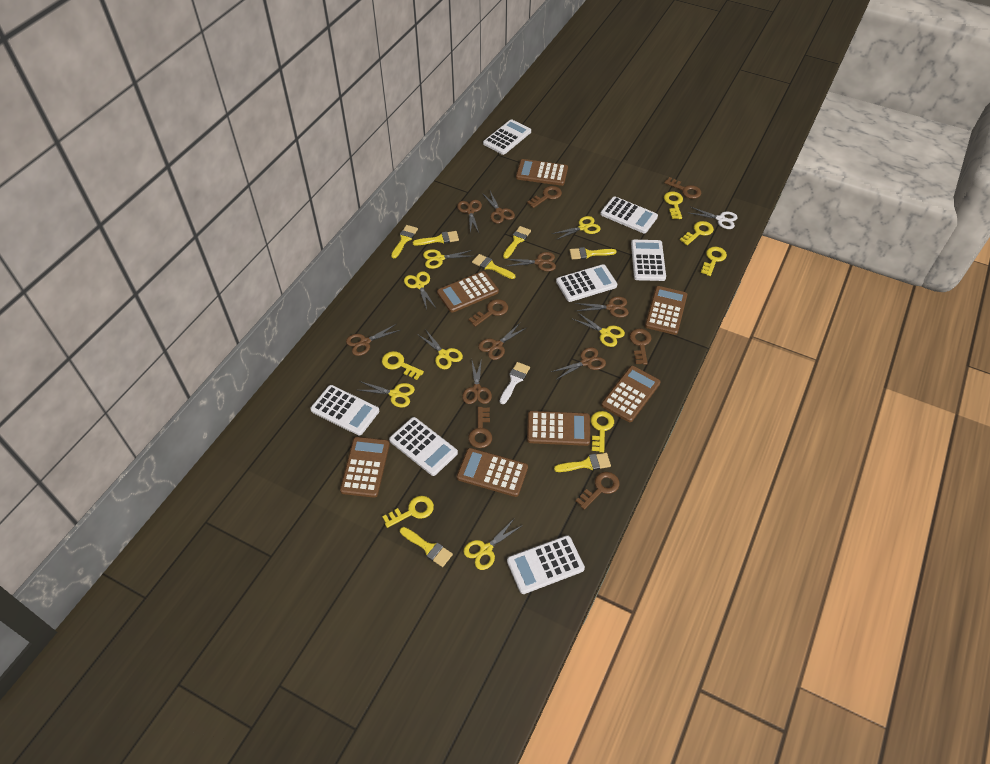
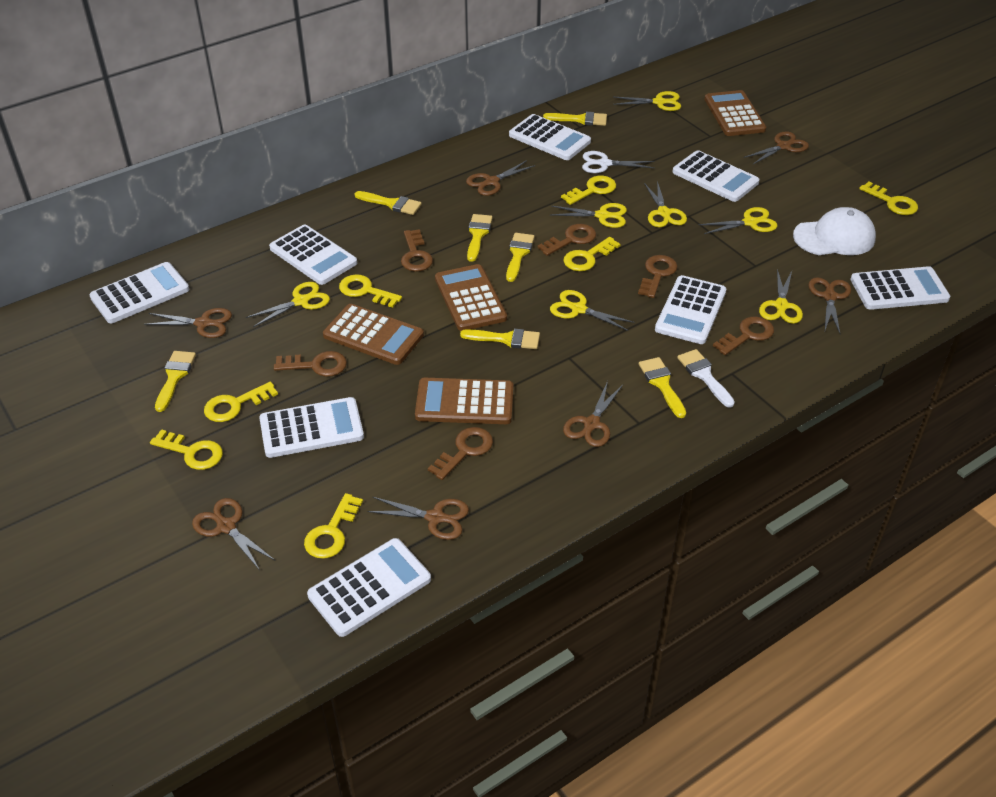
brown calculator: 7 -> 4
brown scissors: 8 -> 7
white calculator: 7 -> 8
white cap: 0 -> 1
yellow key: 6 -> 7

